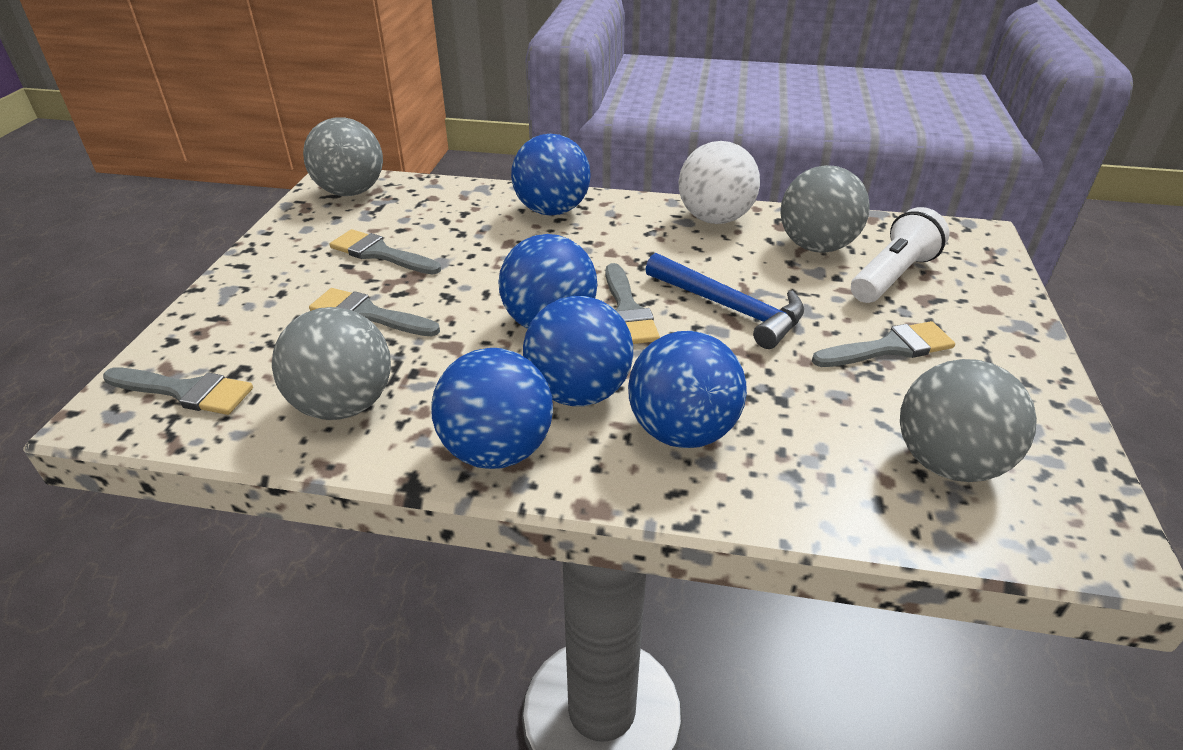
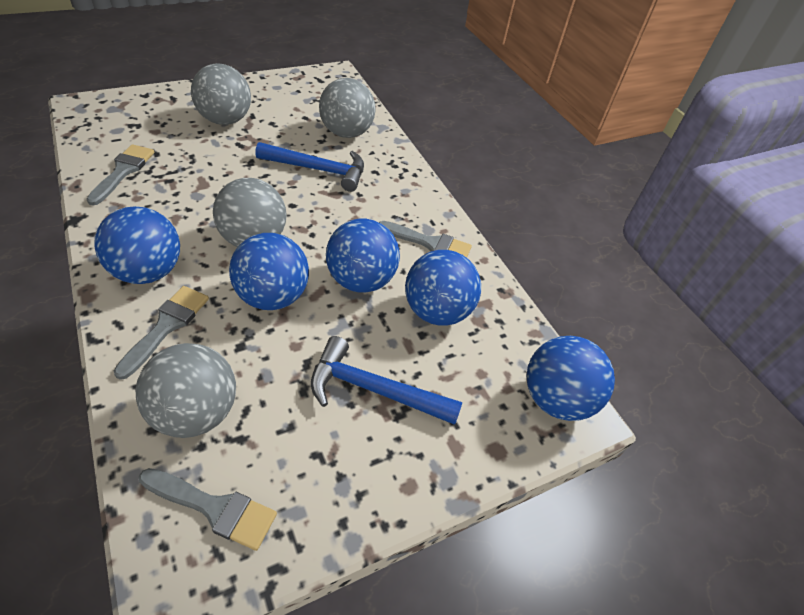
blue hammer: 1 -> 2
grey brush: 5 -> 4
white ball: 1 -> 0
white flashlight: 1 -> 0

